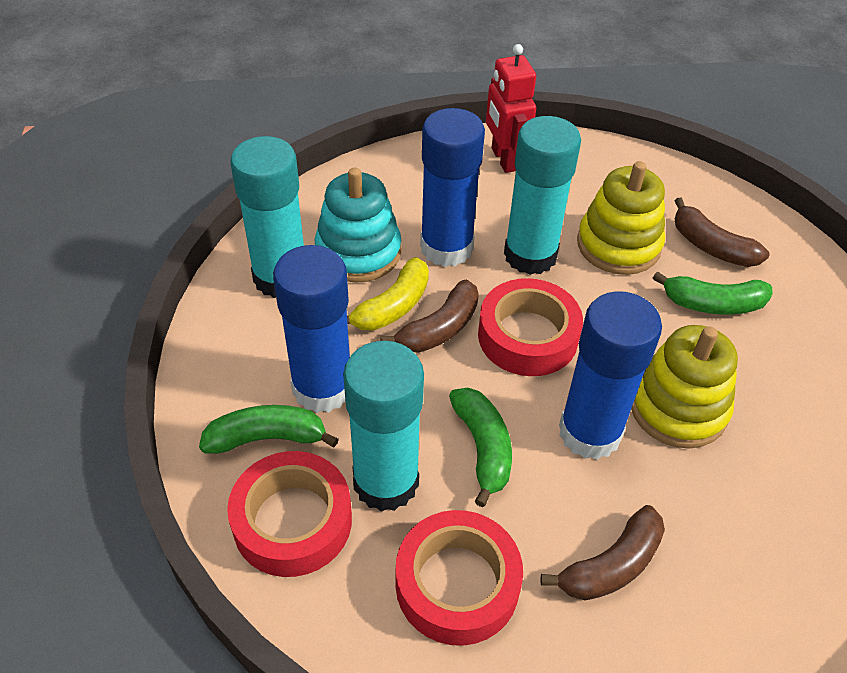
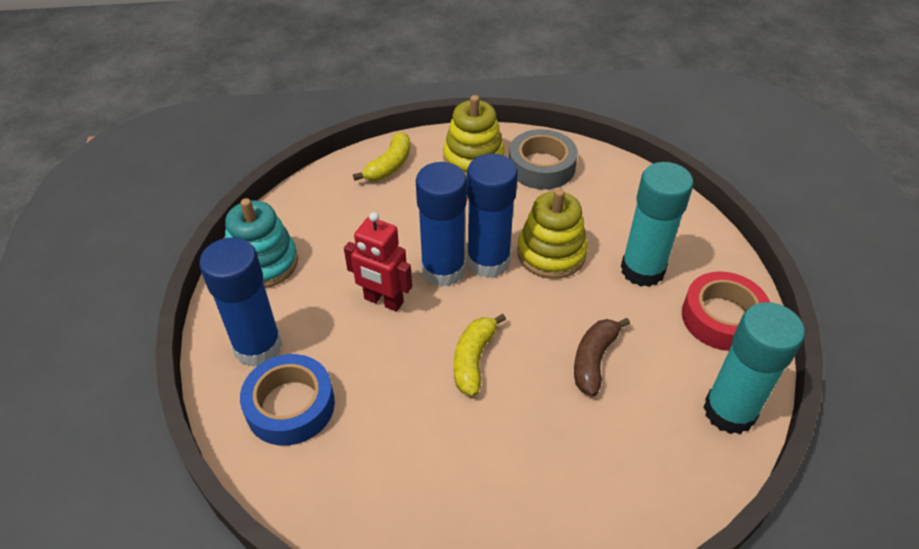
blue tape: 0 -> 1
brown banana: 3 -> 1
green banana: 3 -> 0
grey tape: 0 -> 1
red tape: 3 -> 1
turquoise glue stick: 3 -> 2
yellow banana: 1 -> 2

